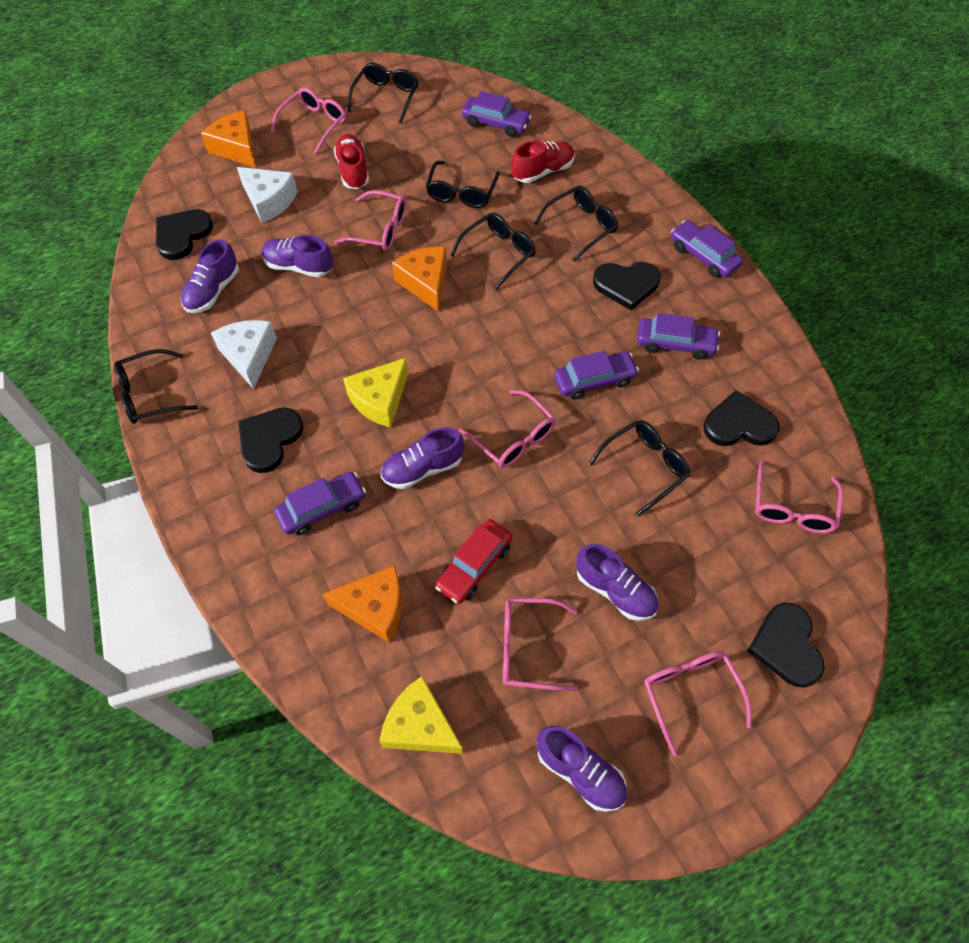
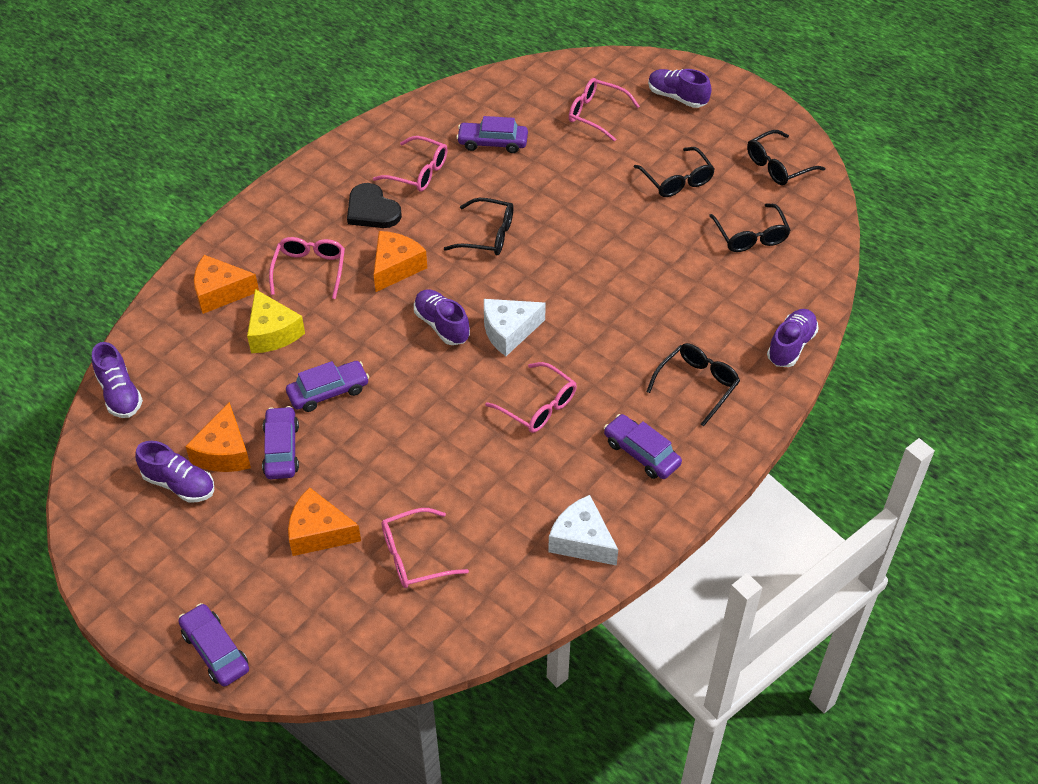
black glasses: 6 -> 5
black heart: 5 -> 1
orange cheese: 3 -> 4
pink glasses: 6 -> 5
red car: 1 -> 0
red shoe: 2 -> 0
yellow cheese: 2 -> 1

